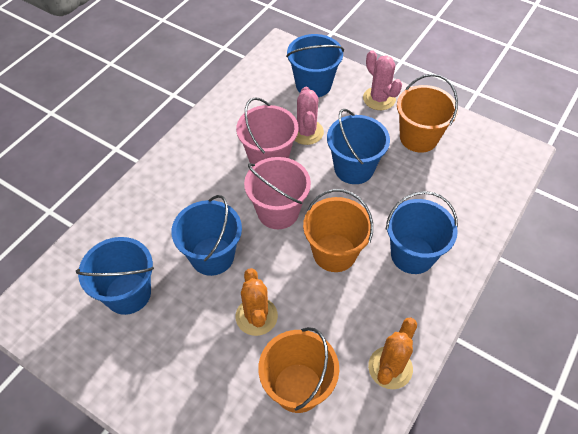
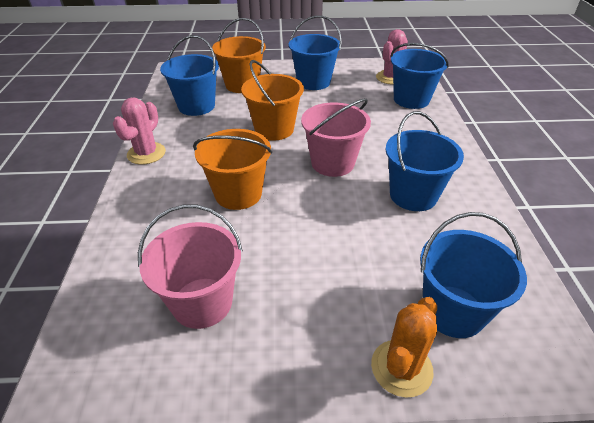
orange cactus: 2 -> 1

